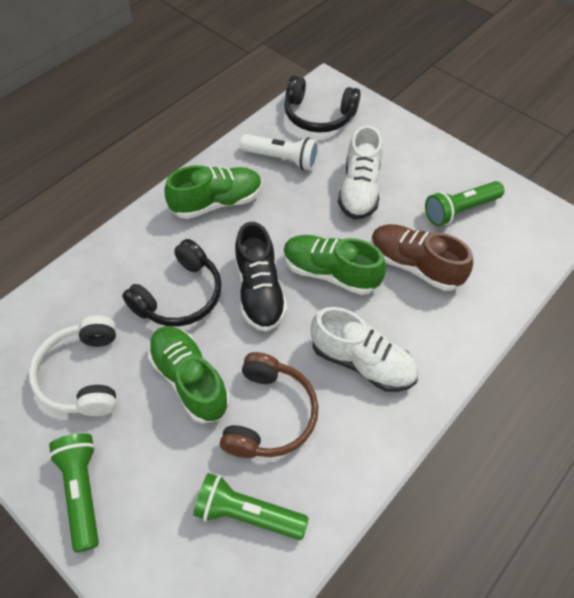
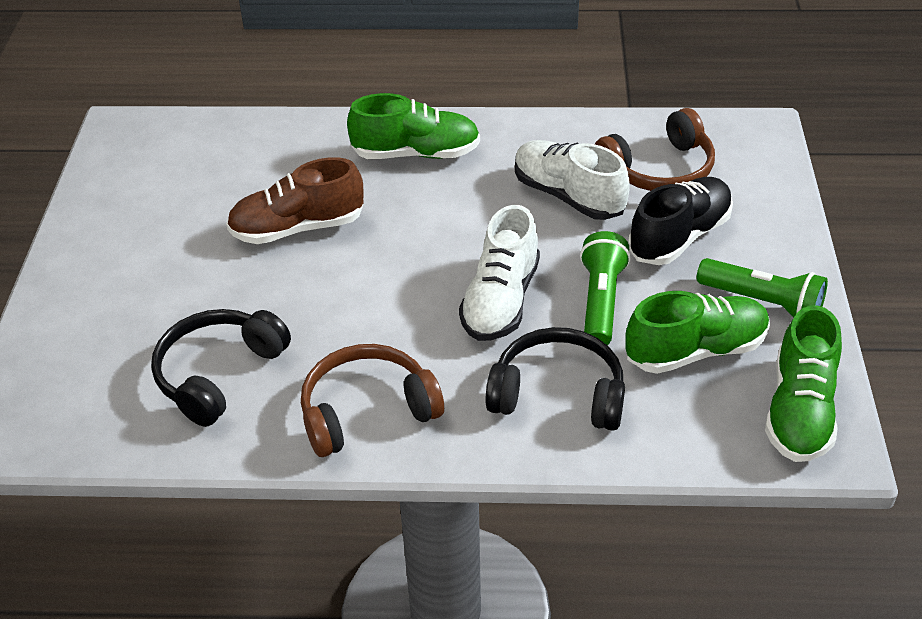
brown headphones: 1 -> 2
green flashlight: 3 -> 2
white flashlight: 1 -> 0
white headphones: 1 -> 0

